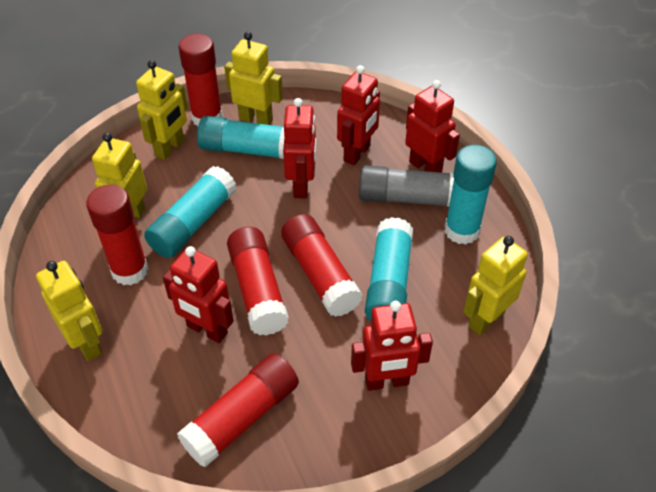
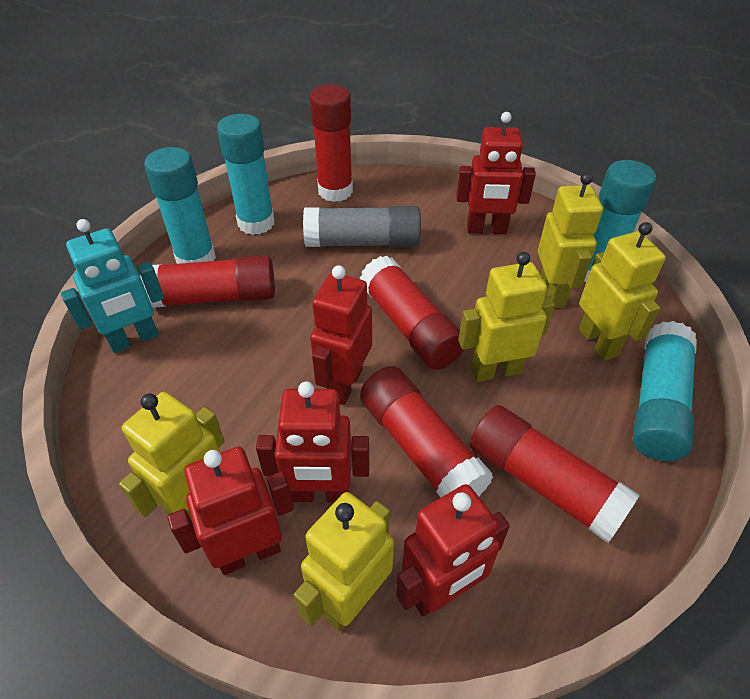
turquoise robot: 0 -> 1

